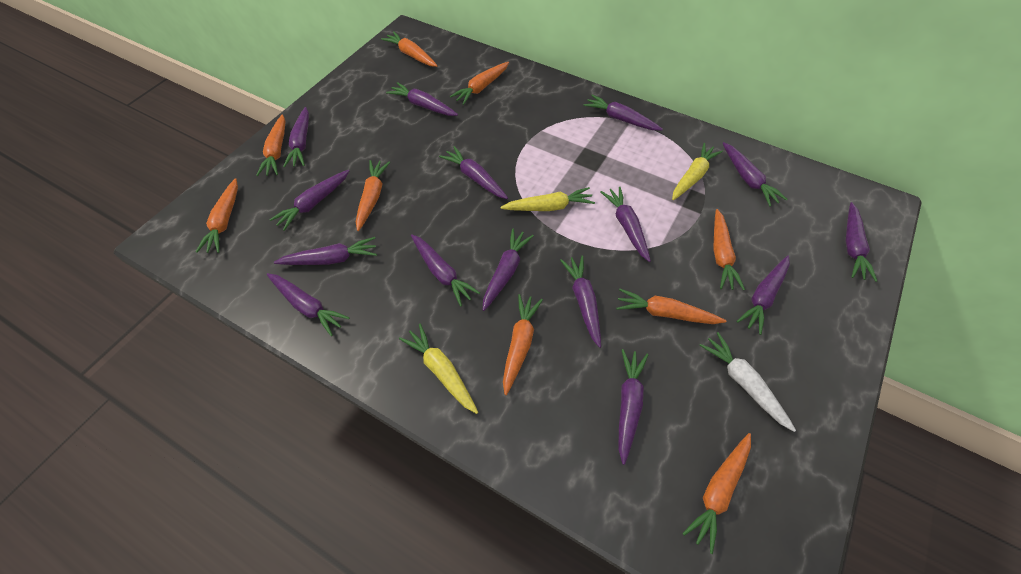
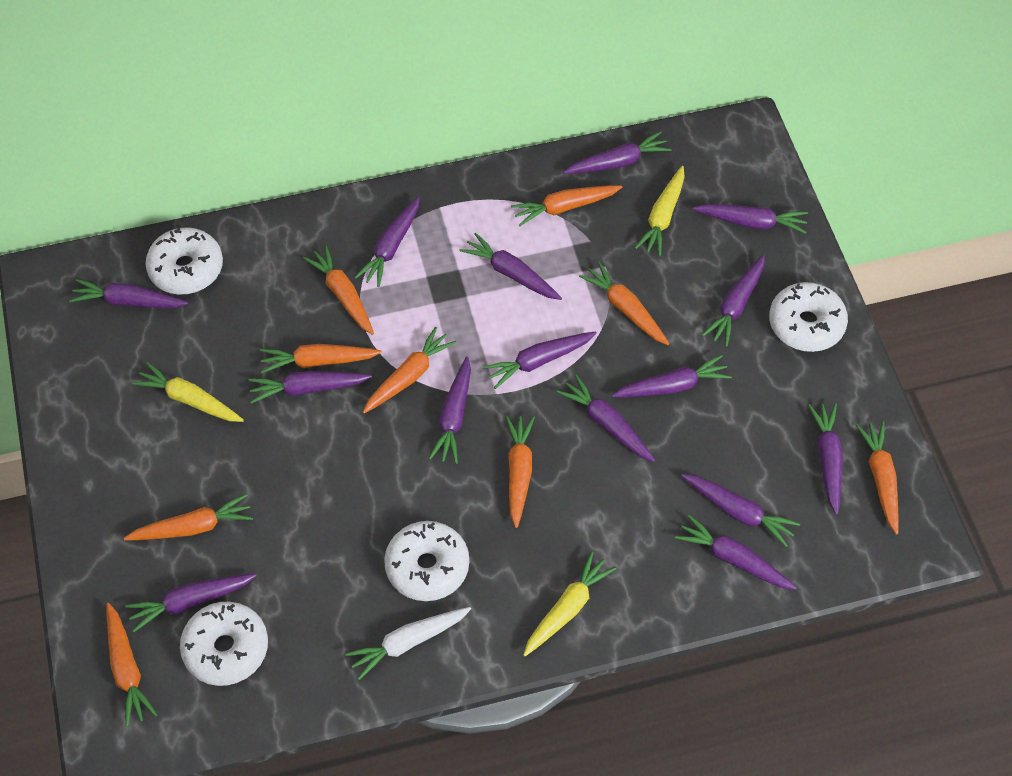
white donut: 0 -> 4

